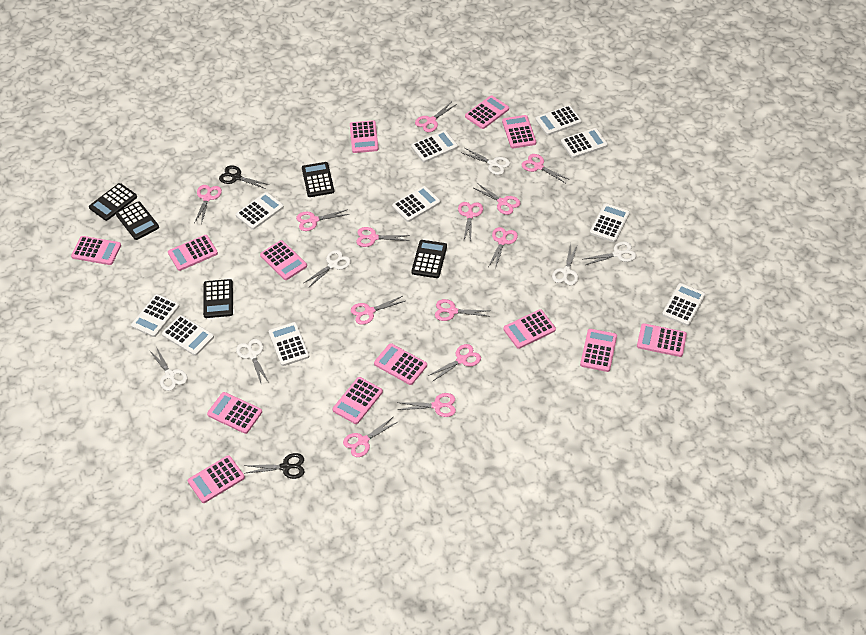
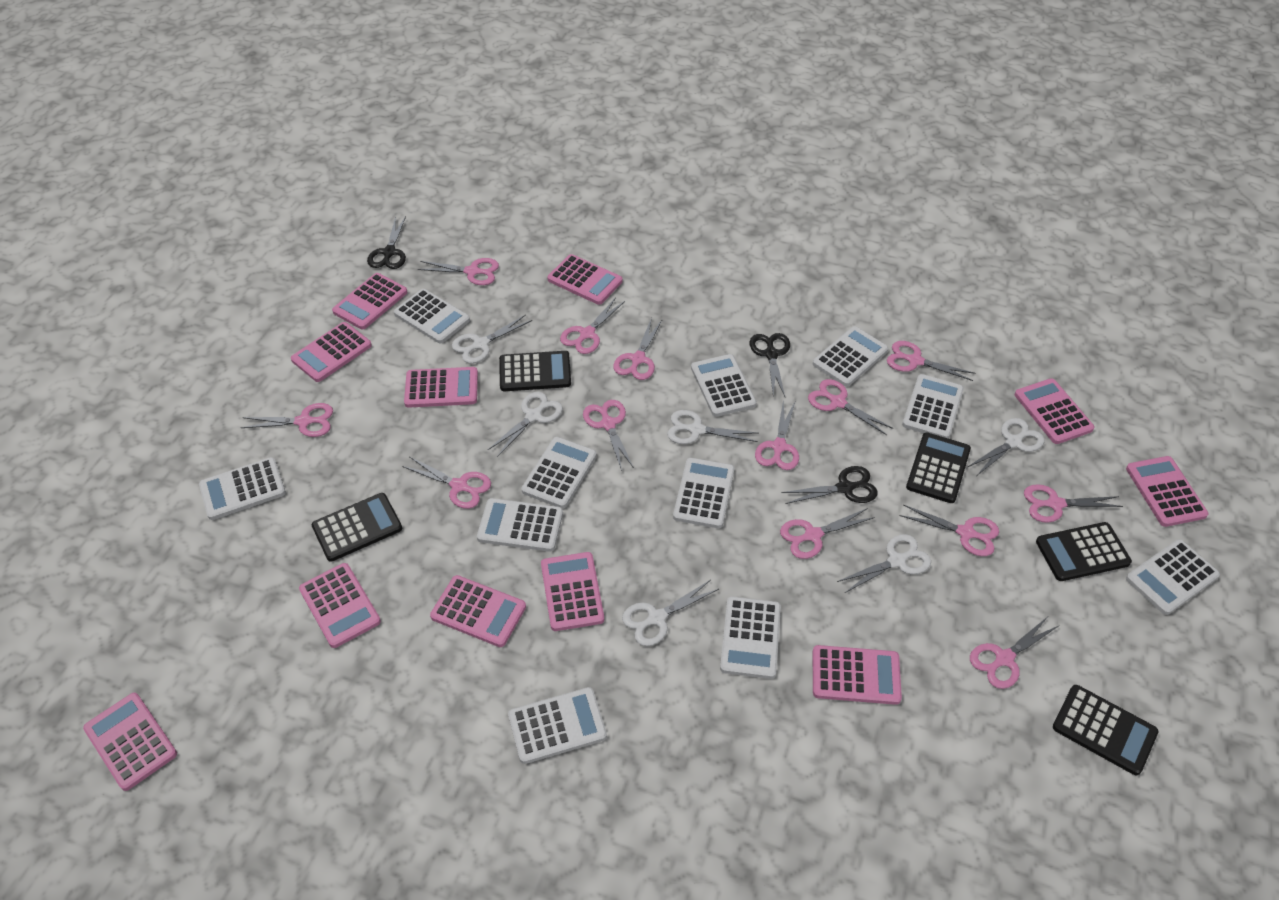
black scissors: 2 -> 3
pink calculator: 13 -> 11
white calculator: 10 -> 11

